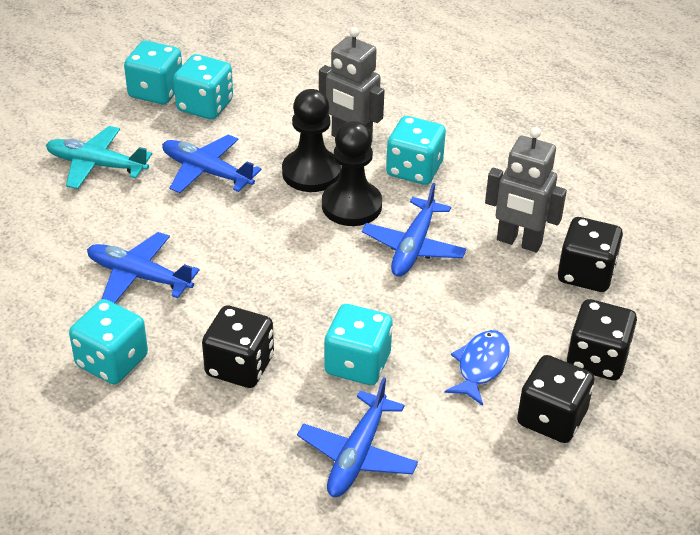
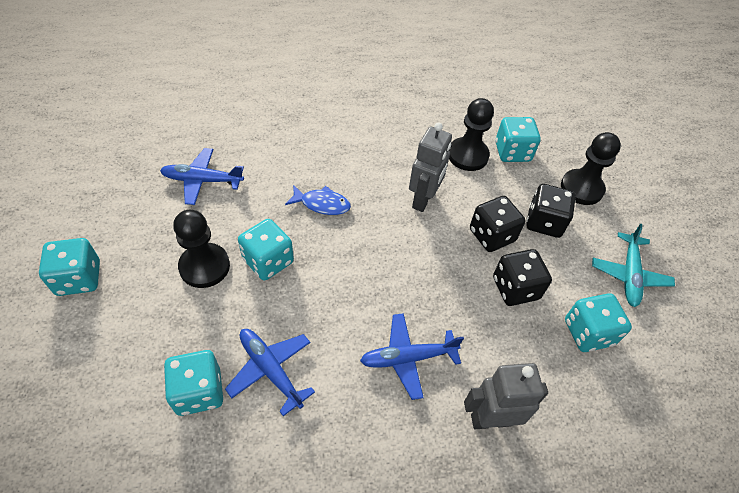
black dice: 4 -> 3
black pawn: 2 -> 3
blue plane: 4 -> 3

